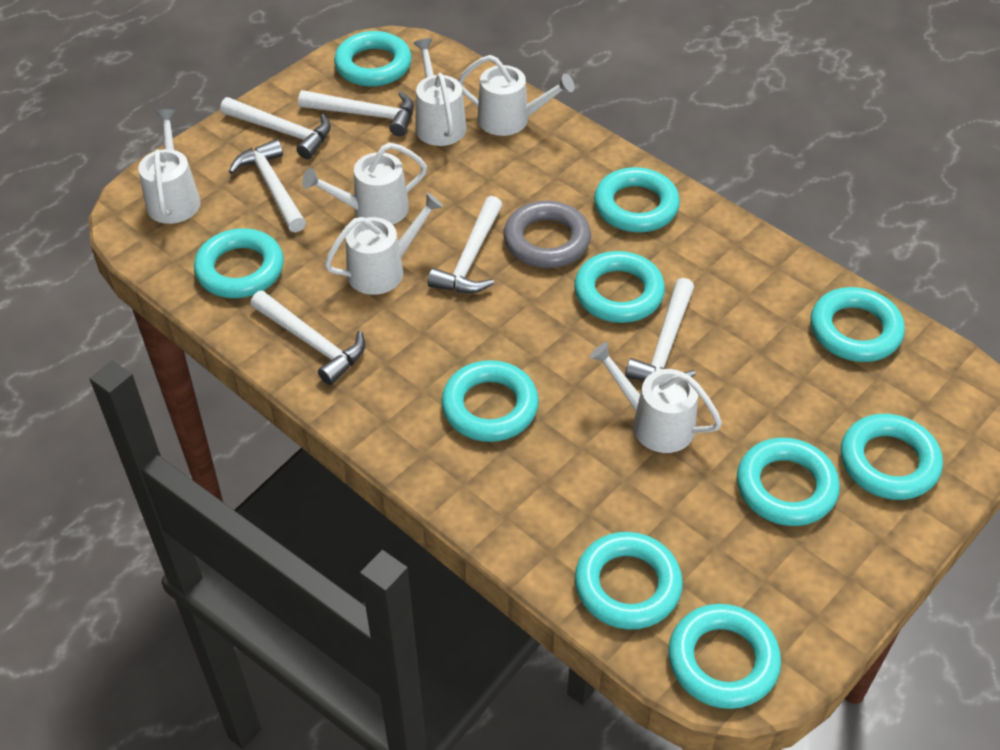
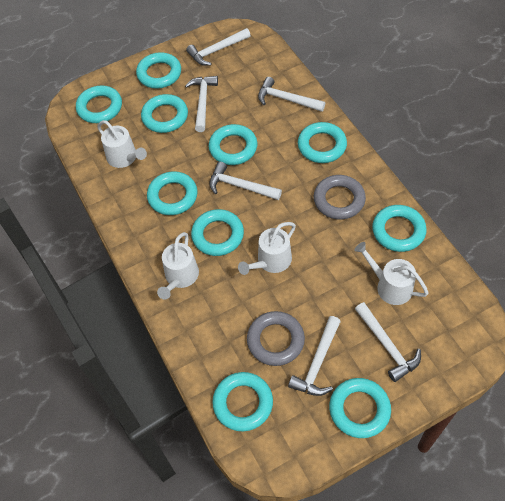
grey ring: 1 -> 2
white watering can: 6 -> 4

